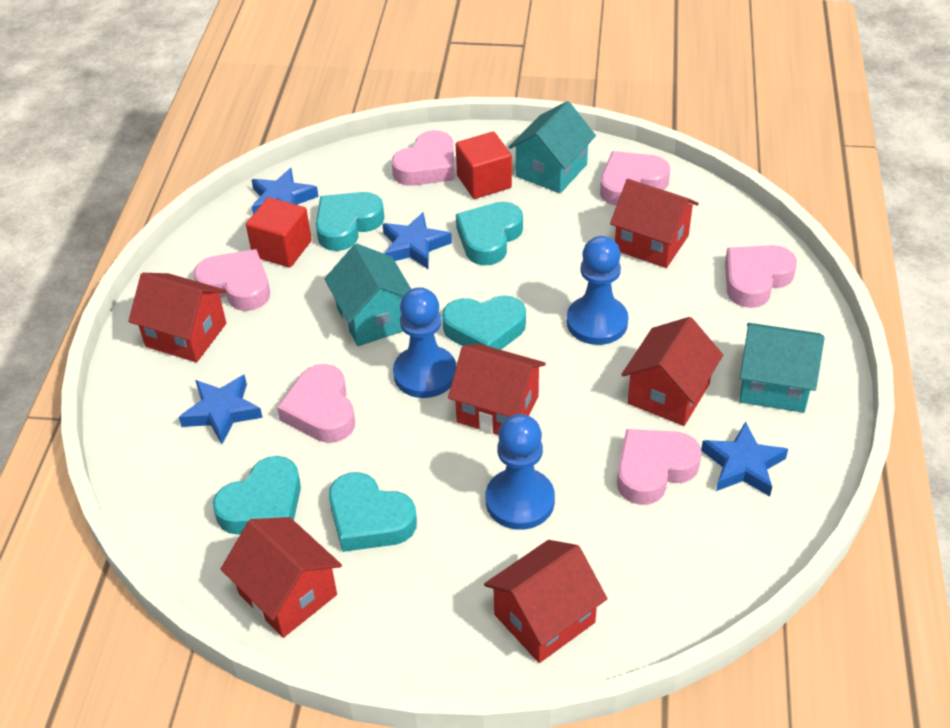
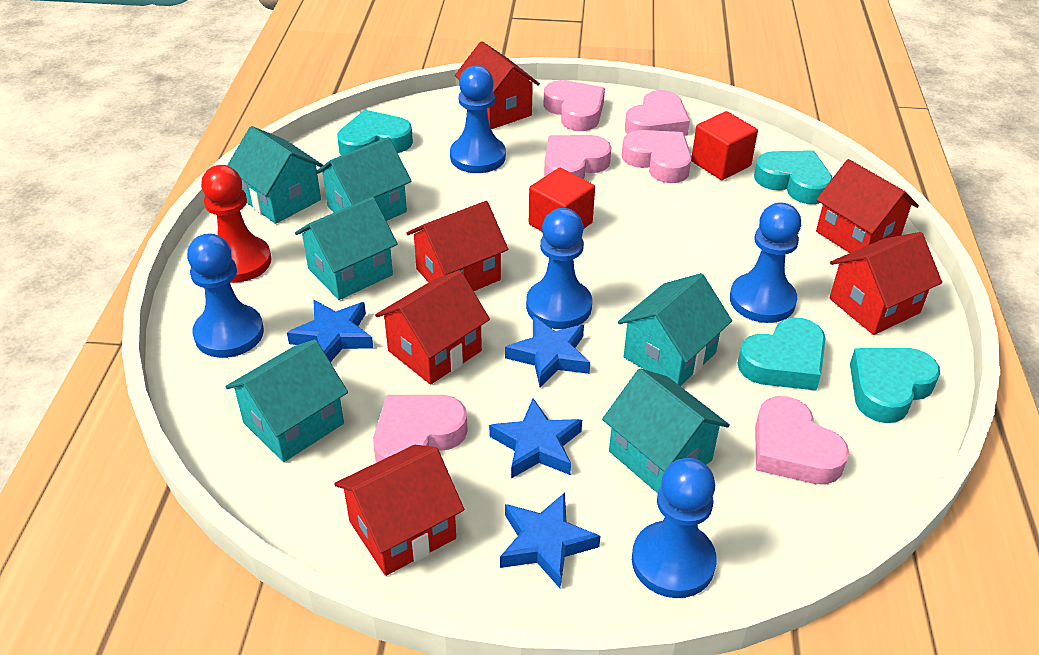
blue pawn: 3 -> 5
red pawn: 0 -> 1
turquoise heart: 5 -> 4
turquoise house: 3 -> 6

